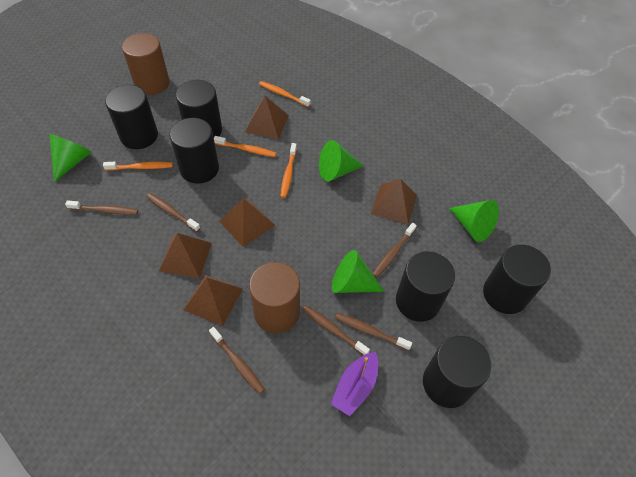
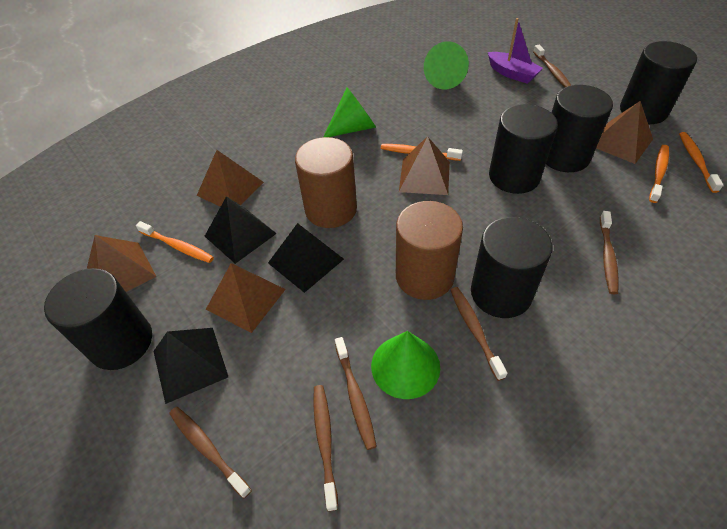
black cylinder: 6 -> 5
black pyramid: 0 -> 3
green cone: 4 -> 3

